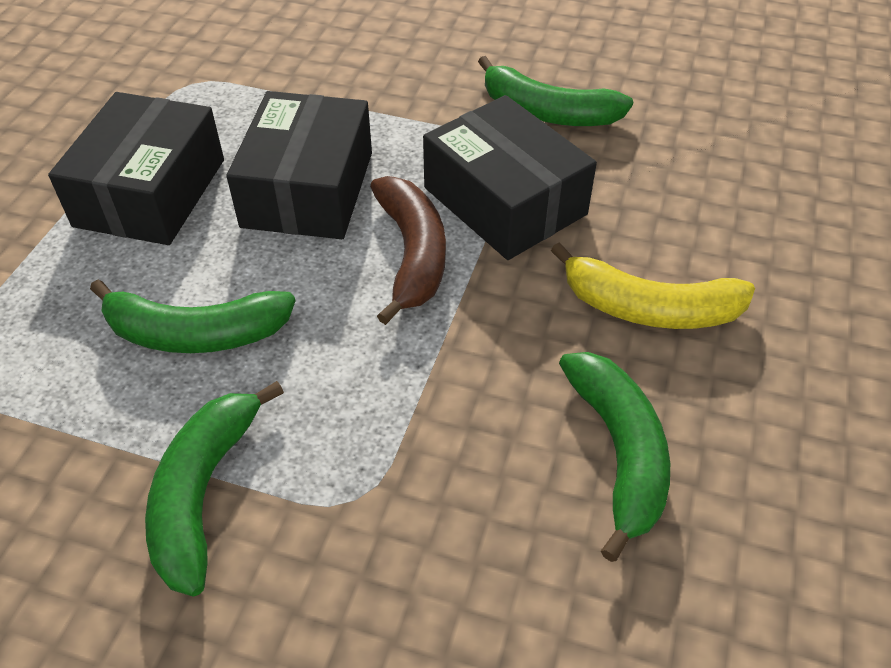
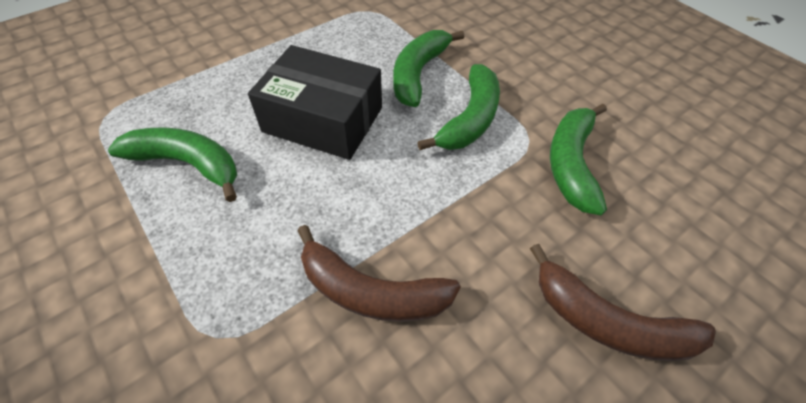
black box: 3 -> 1
brown banana: 1 -> 2
yellow banana: 1 -> 0

